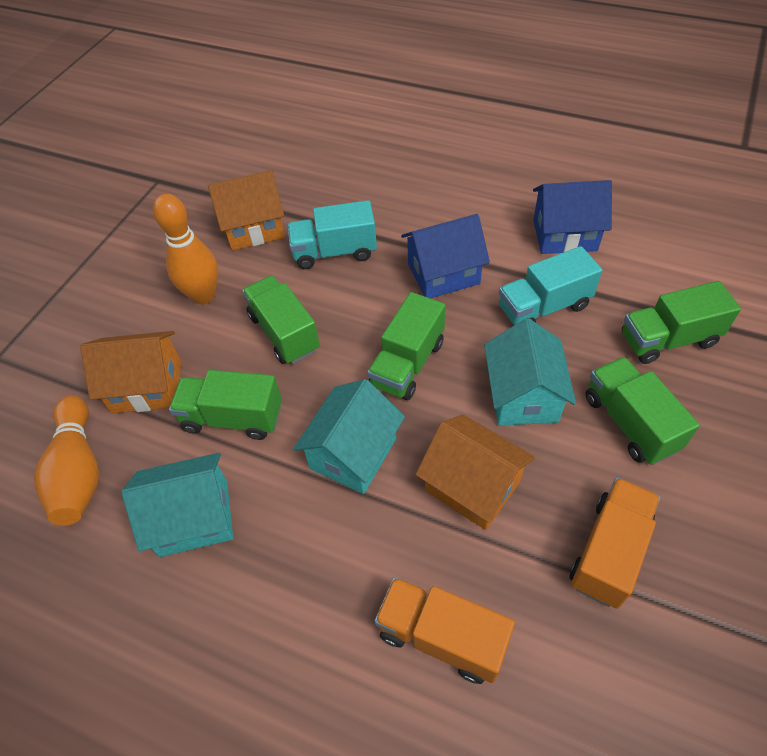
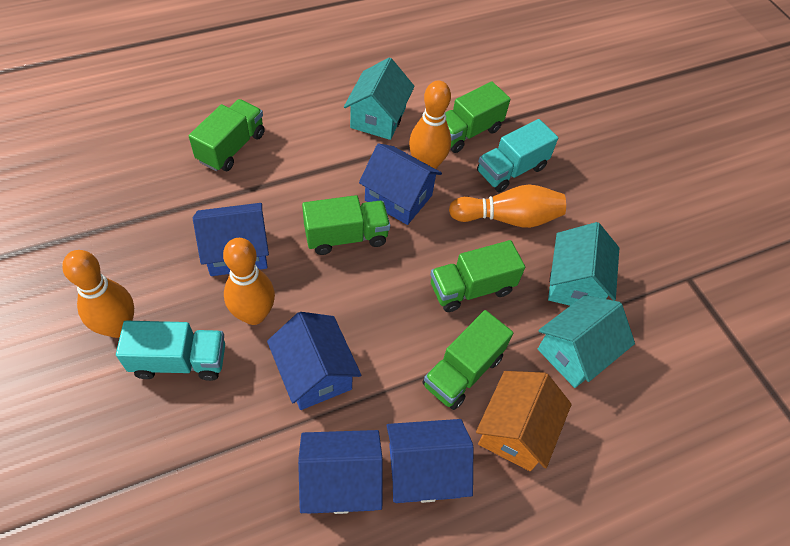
blue house: 2 -> 5
orange bowling pin: 2 -> 4
orange house: 3 -> 1
orange truck: 2 -> 0

